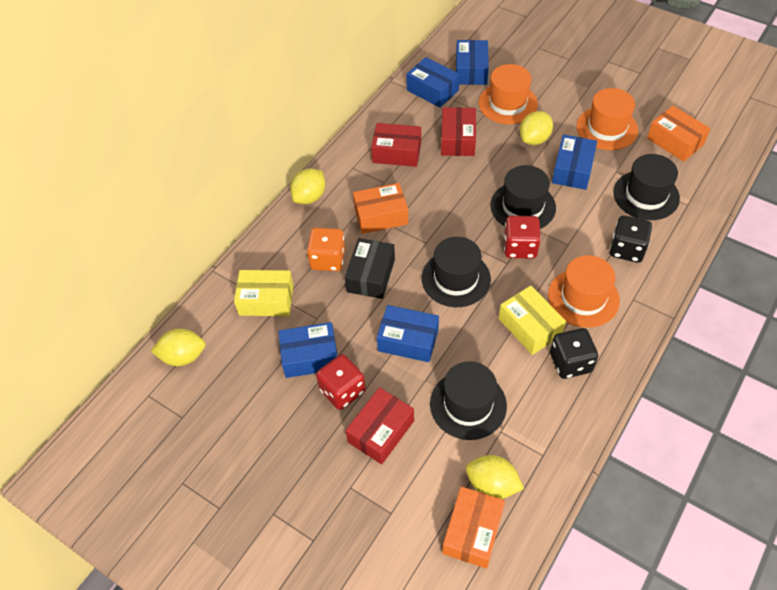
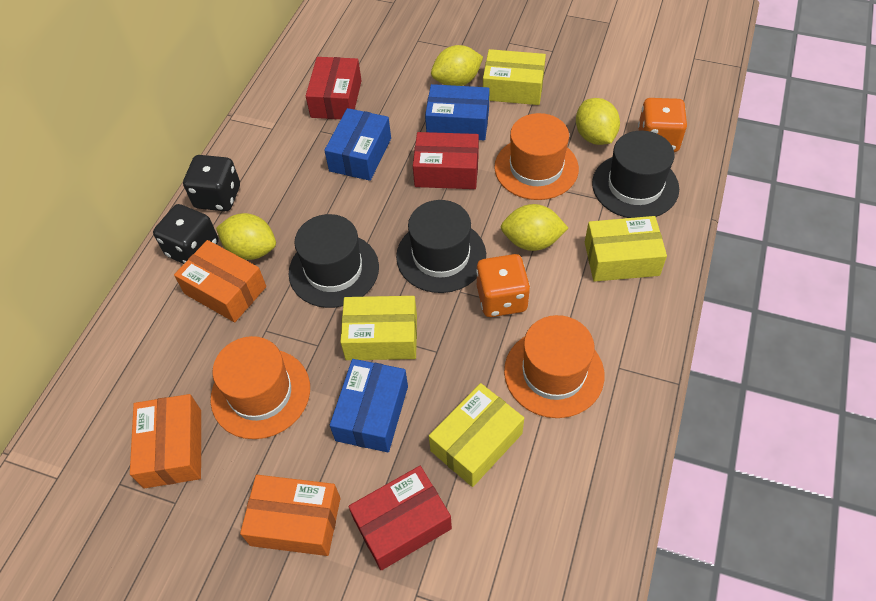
black box: 1 -> 0
black hat: 4 -> 3
blue box: 5 -> 3
orange dice: 1 -> 2
red dice: 2 -> 0
yellow box: 2 -> 4

